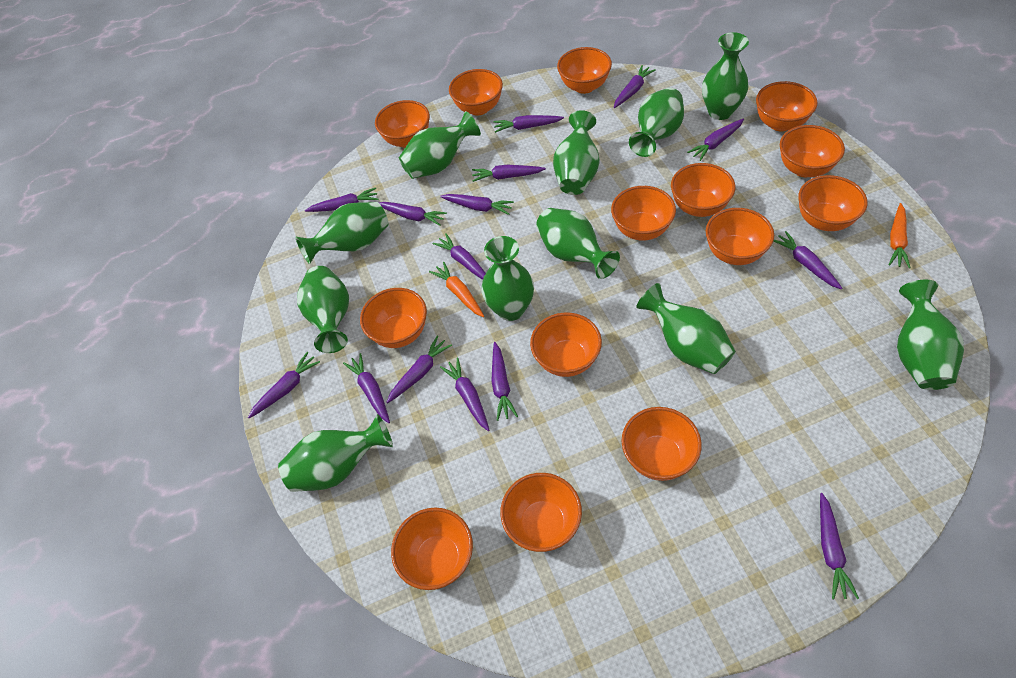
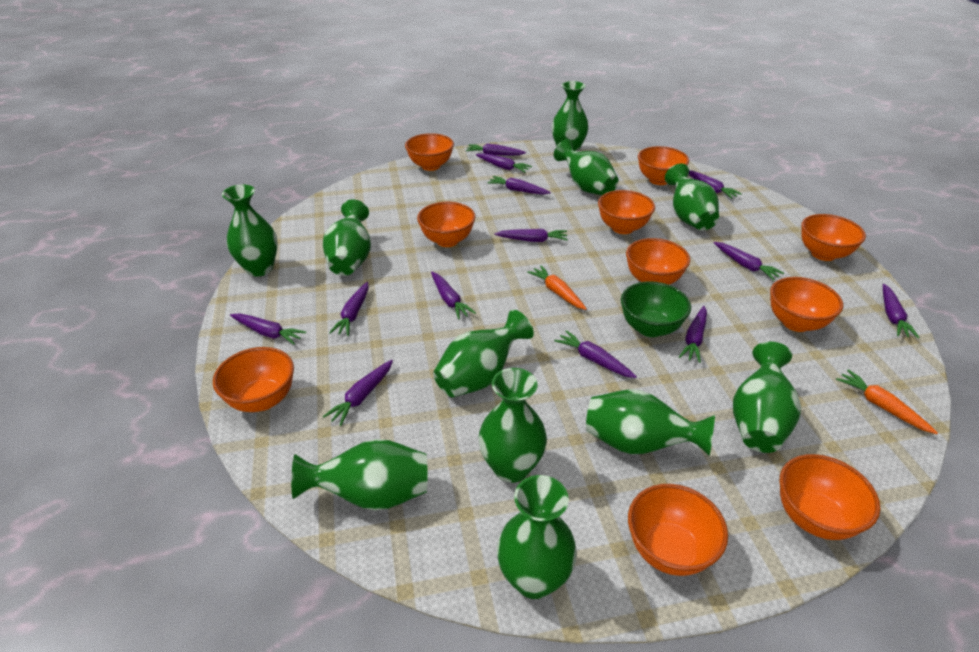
green bowl: 0 -> 1
orange bowl: 14 -> 10
purple carrot: 15 -> 13

